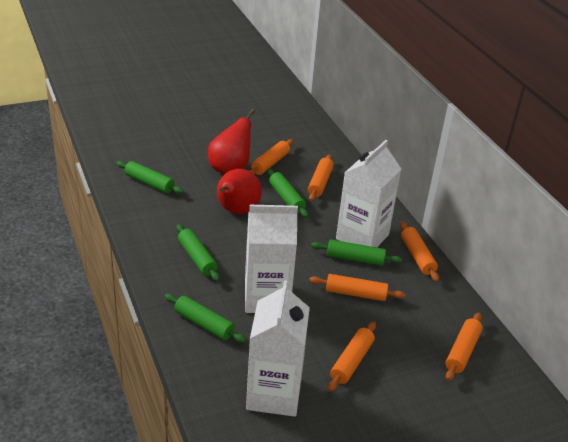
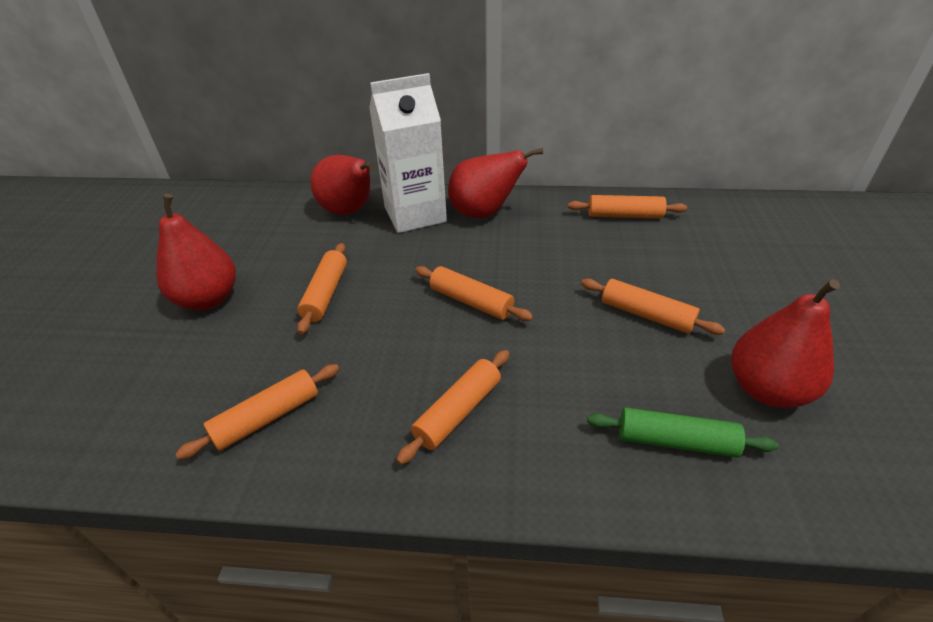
green rolling pin: 5 -> 1
red pear: 2 -> 4
white carton: 3 -> 1

